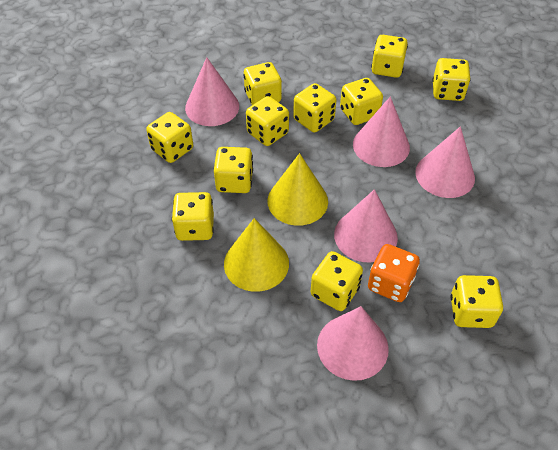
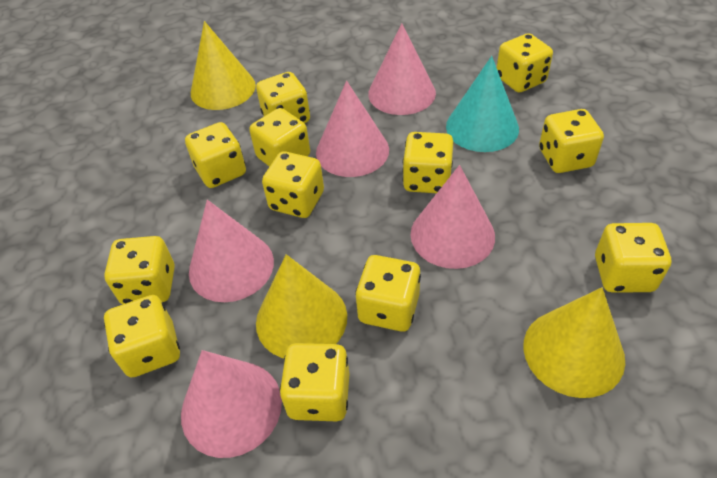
orange dice: 1 -> 0
turquoise cone: 0 -> 1
yellow cone: 2 -> 3
yellow dice: 11 -> 12

